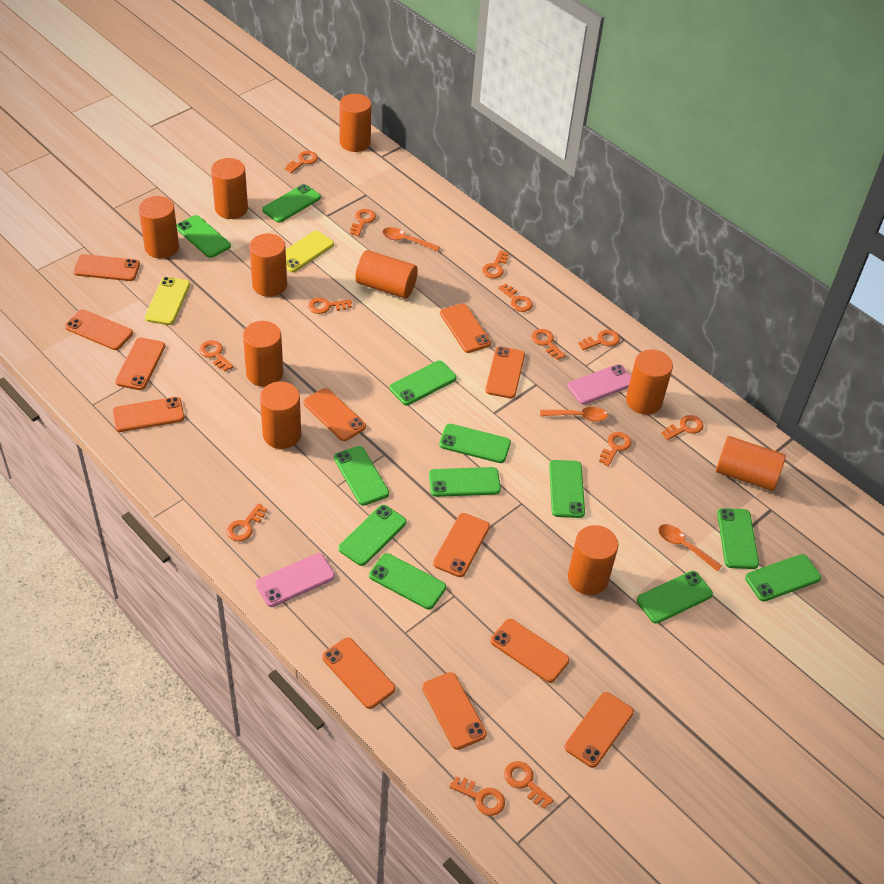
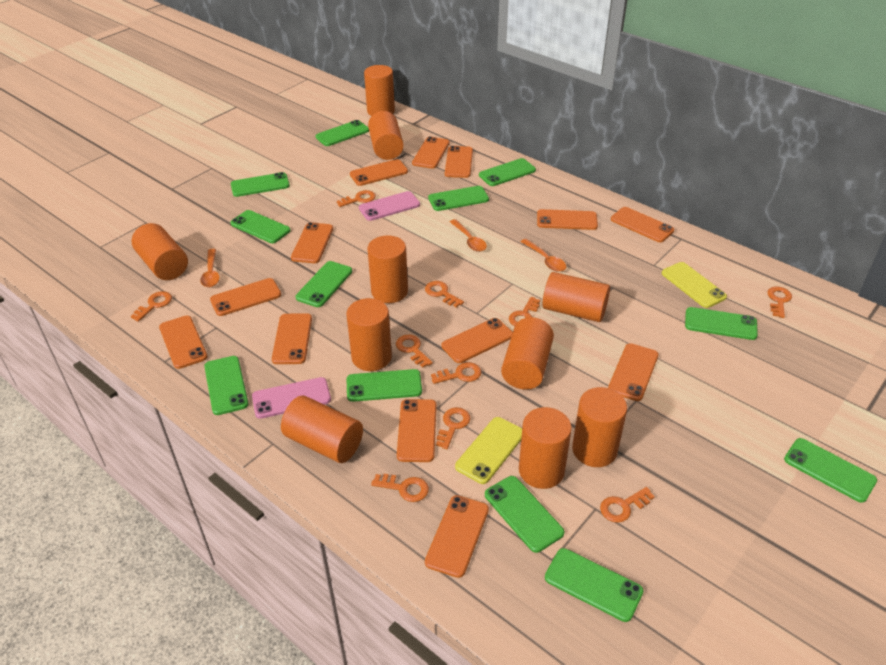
orange key: 13 -> 10
orange phone: 12 -> 13

